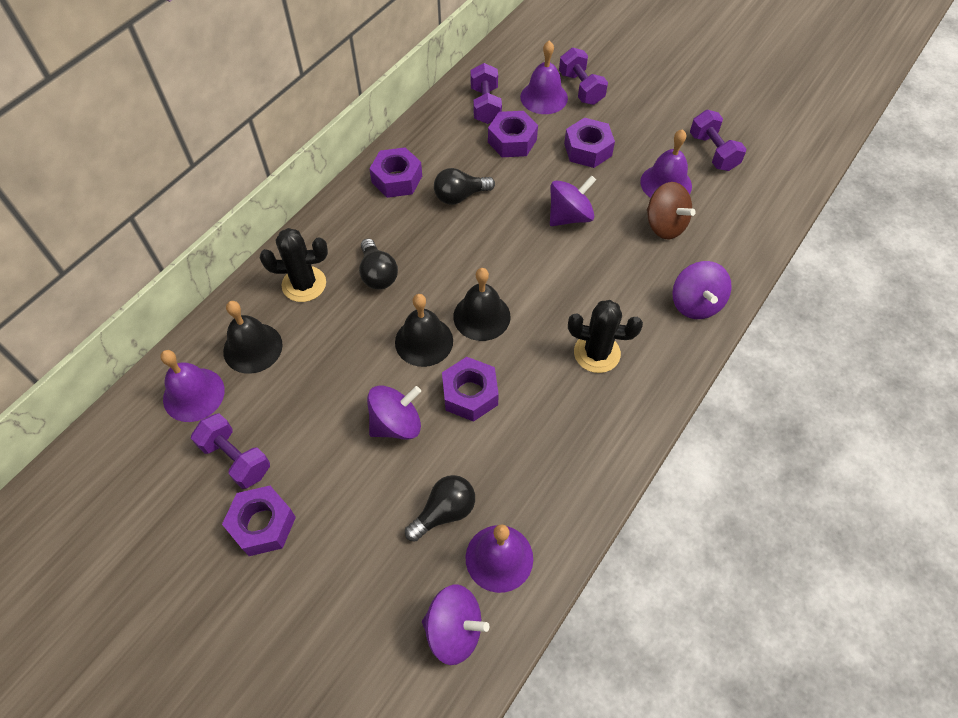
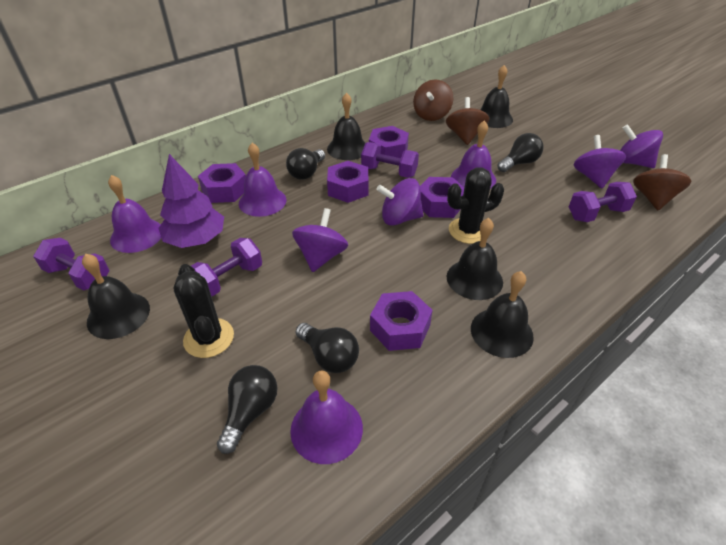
black bell: 3 -> 5
black light bulb: 3 -> 4
brown spinning top: 1 -> 3
purple tree: 0 -> 1

